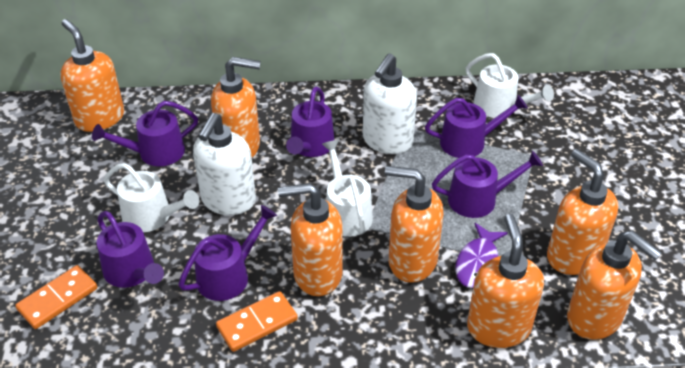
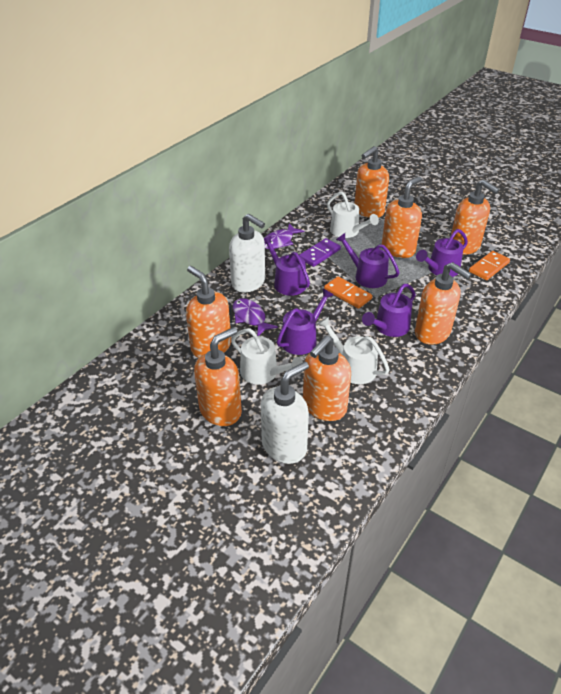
purple domino: 0 -> 1
purple fish: 1 -> 2
purple watering can: 6 -> 5

